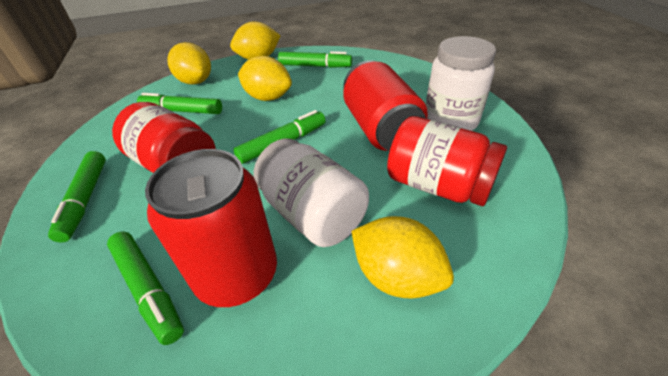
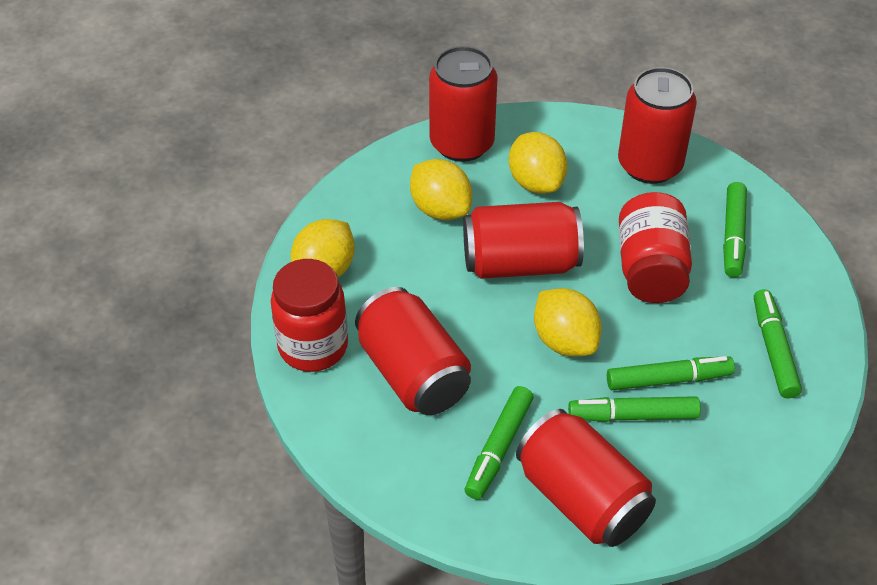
red can: 2 -> 5
white jar: 2 -> 0

